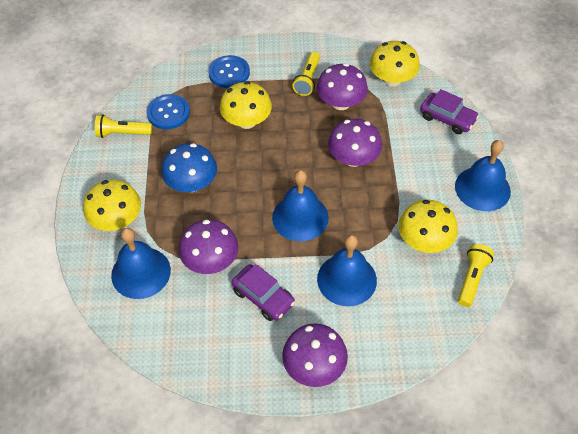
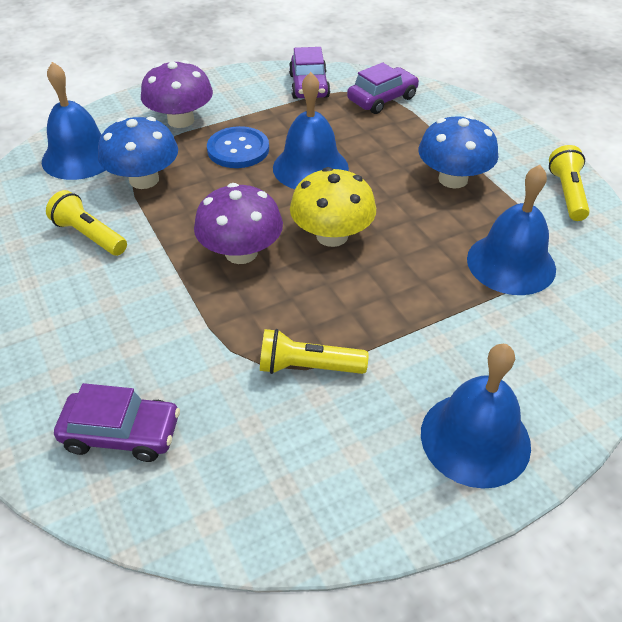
blue button: 2 -> 1
blue mushroom: 1 -> 2
purple car: 2 -> 3
purple mushroom: 4 -> 2
yellow mushroom: 4 -> 1

